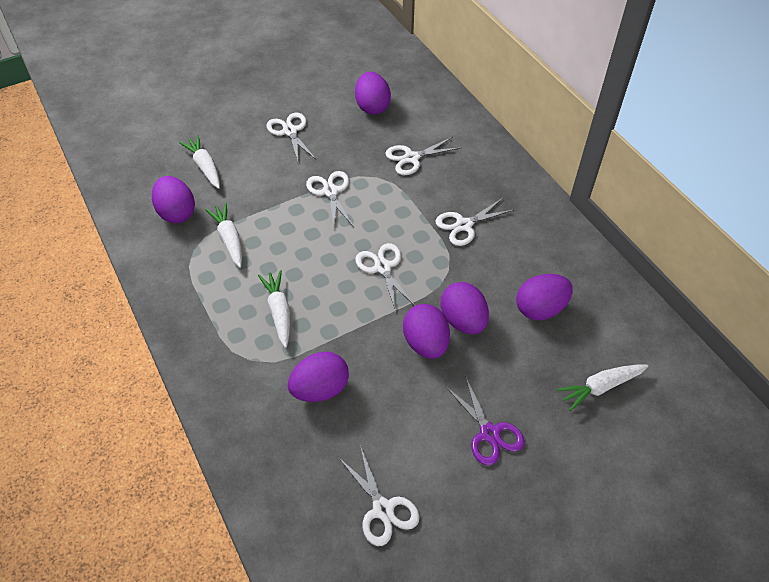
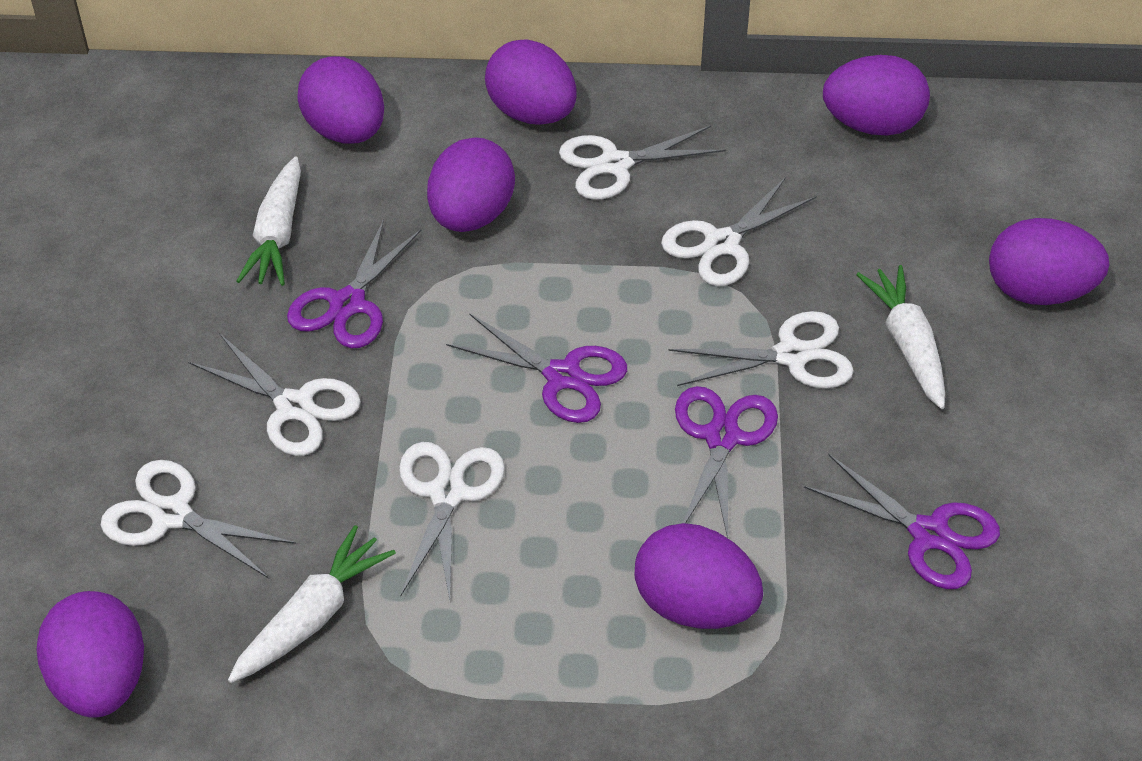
purple egg: 6 -> 7
purple scissors: 1 -> 4
white carrot: 4 -> 3

